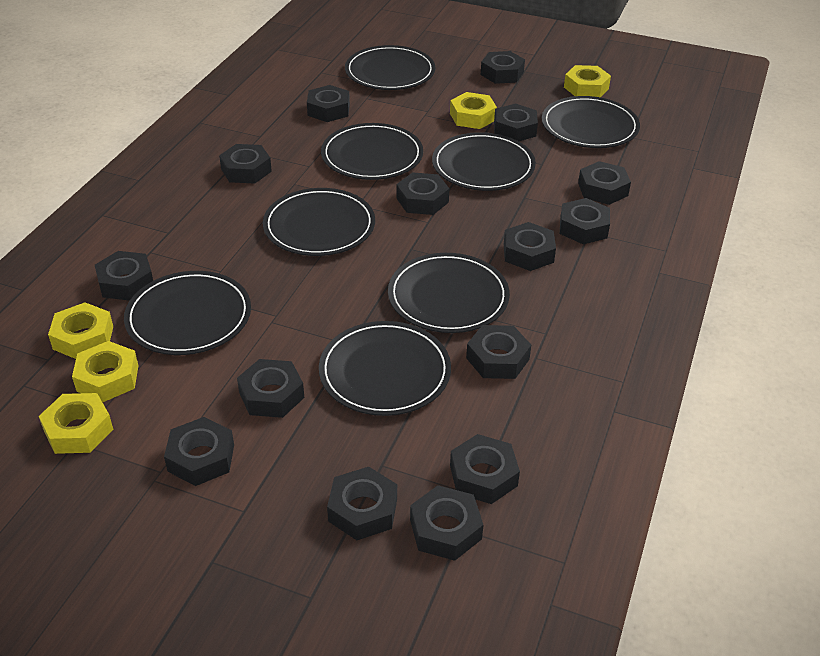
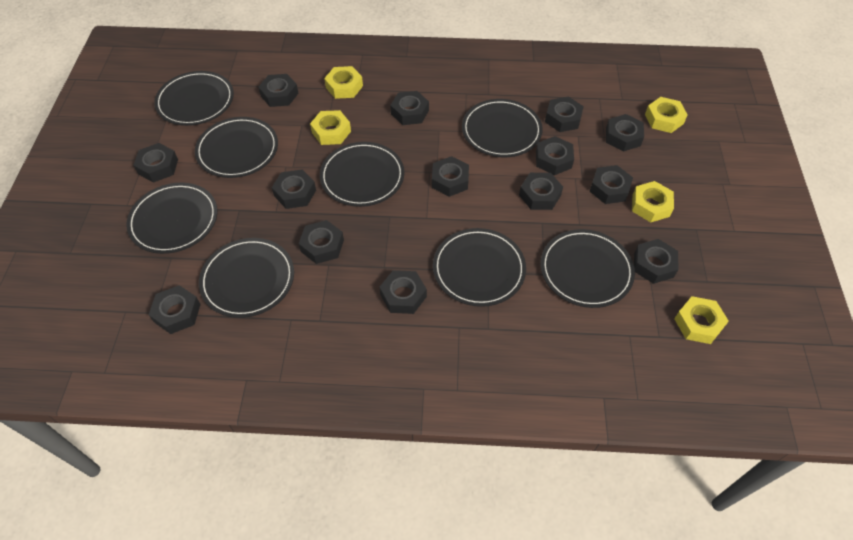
black nut: 15 -> 14

